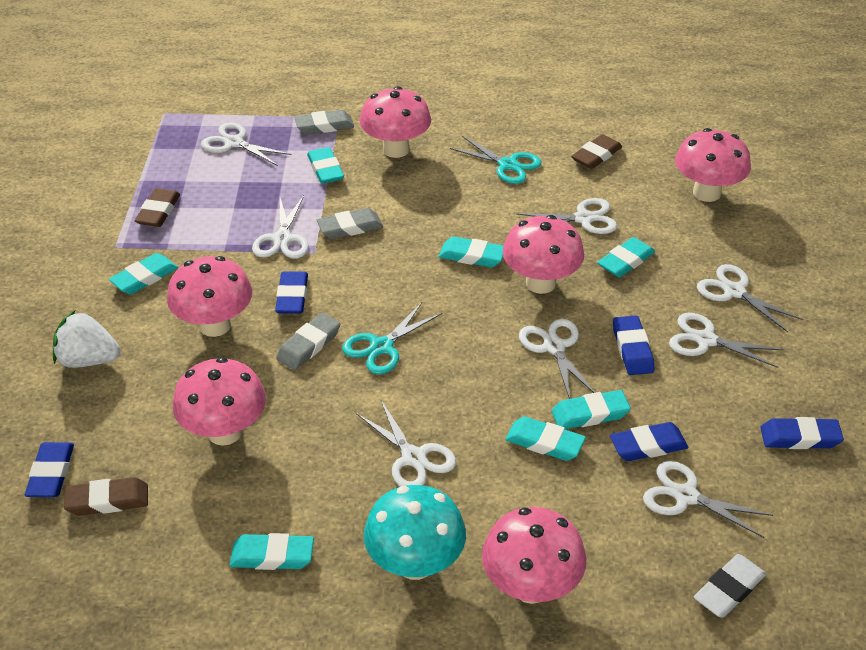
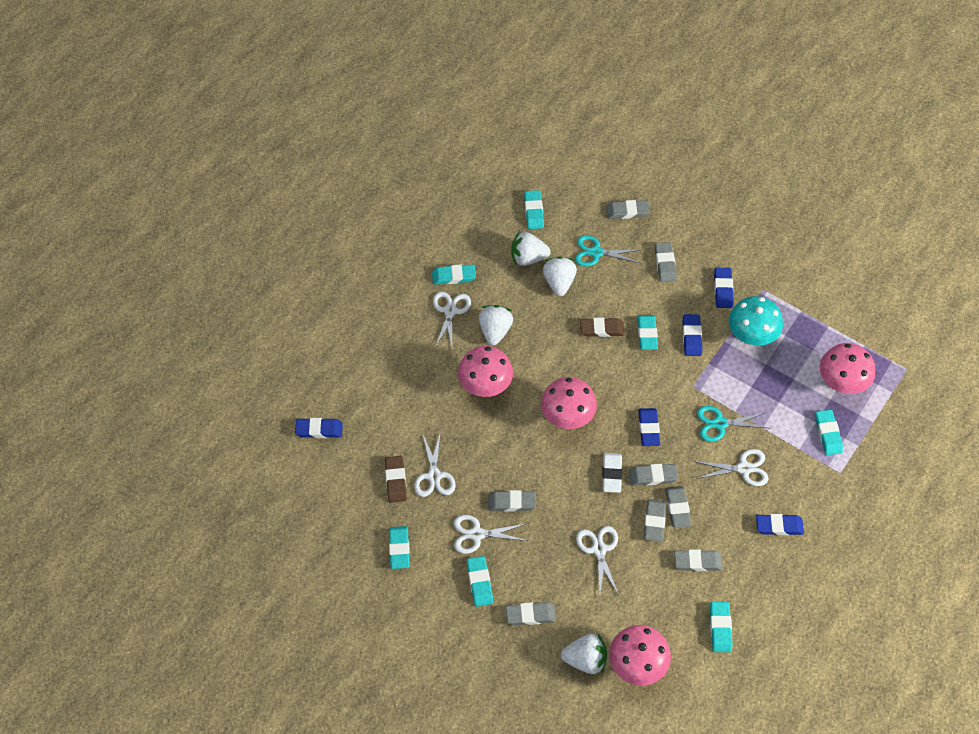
brown eraser: 3 -> 2
grey eraser: 3 -> 8
pink mushroom: 6 -> 4
white scissors: 8 -> 5
white strawberry: 1 -> 4

